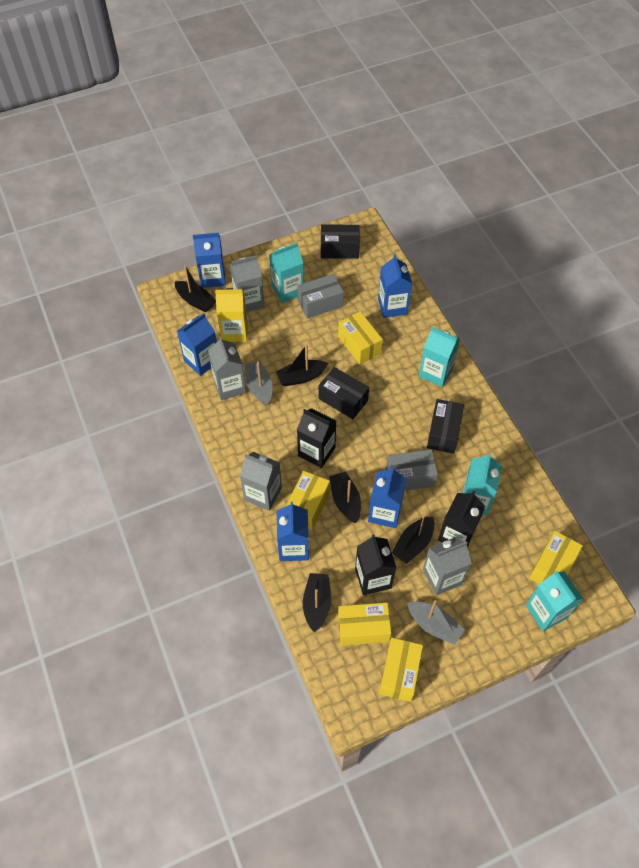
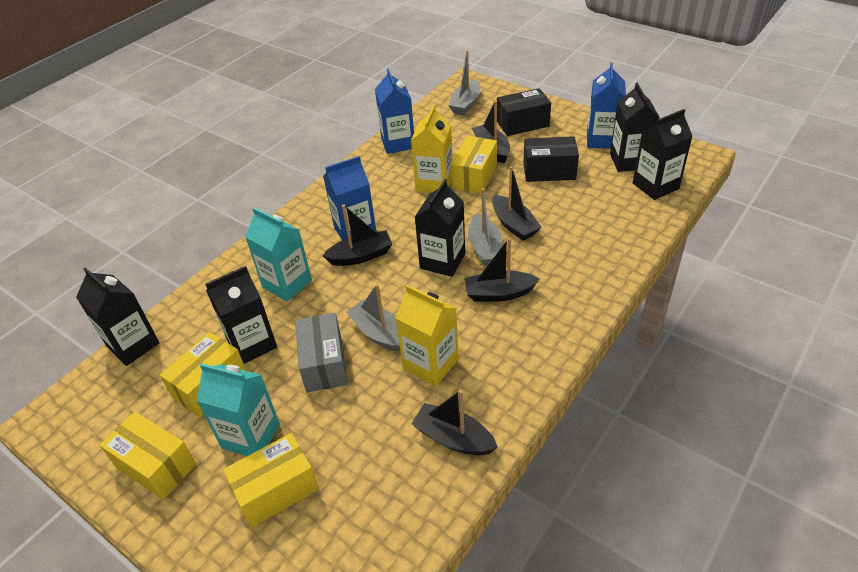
black box: 3 -> 2
black carton: 3 -> 5
blue carton: 5 -> 3
grey boat: 2 -> 3
grey box: 2 -> 1
grey carton: 4 -> 0
turquoise carton: 4 -> 2
yellow box: 5 -> 4
yellow carton: 1 -> 2

